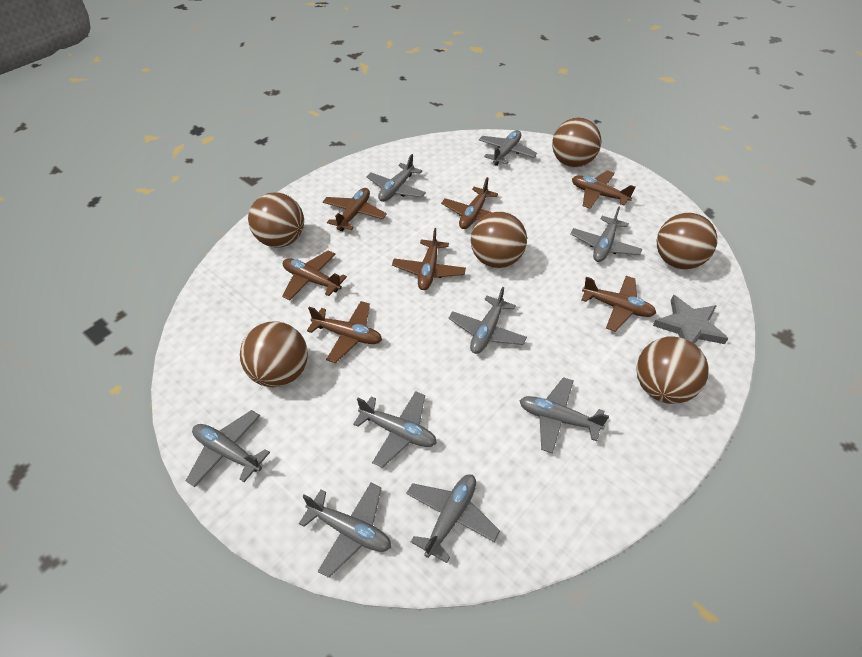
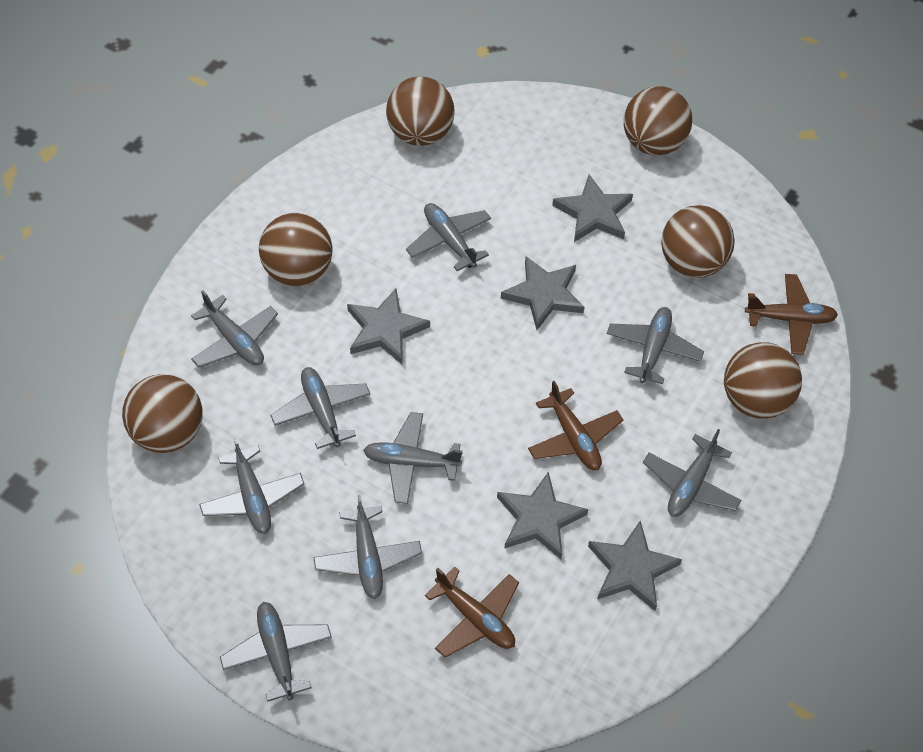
brown plane: 7 -> 3
grey star: 1 -> 5

